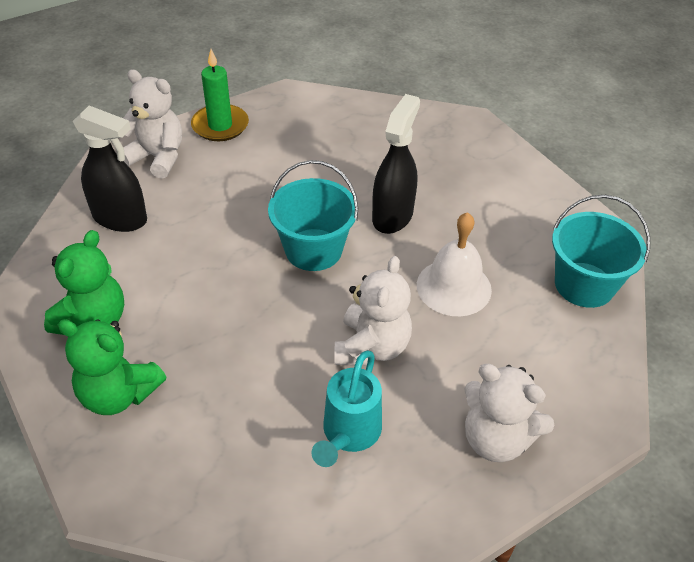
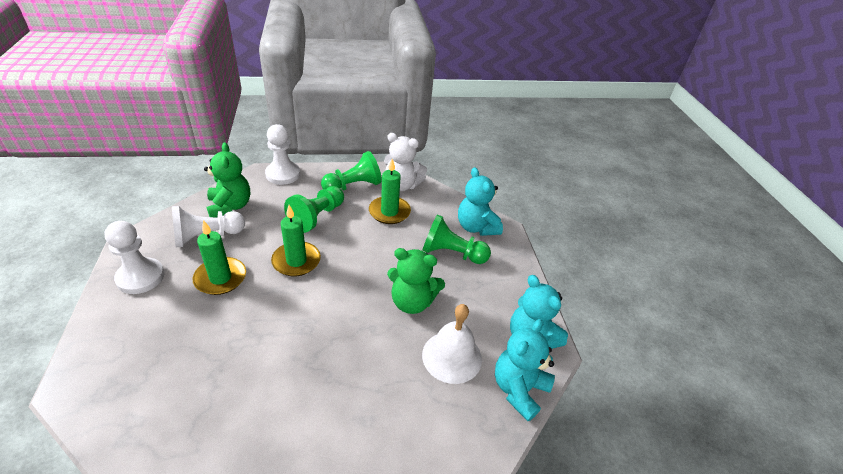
black spray bottle: 2 -> 0
green candle: 1 -> 3
green pawn: 0 -> 3
turquoise bucket: 2 -> 0
turquoise teddy bear: 0 -> 3
turquoise watering can: 1 -> 0
white pawn: 0 -> 3
white teddy bear: 3 -> 1

